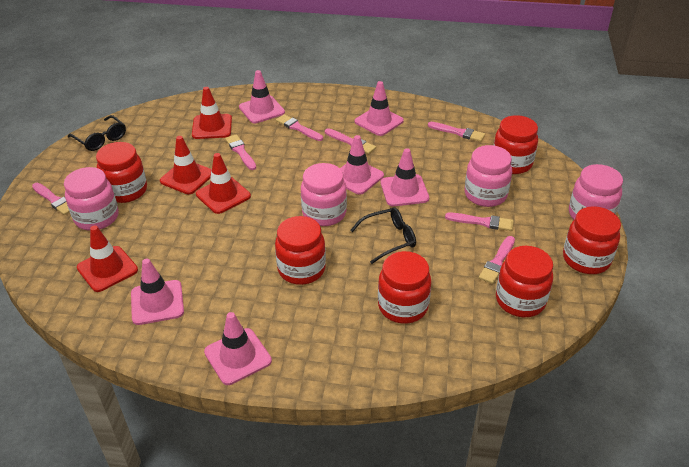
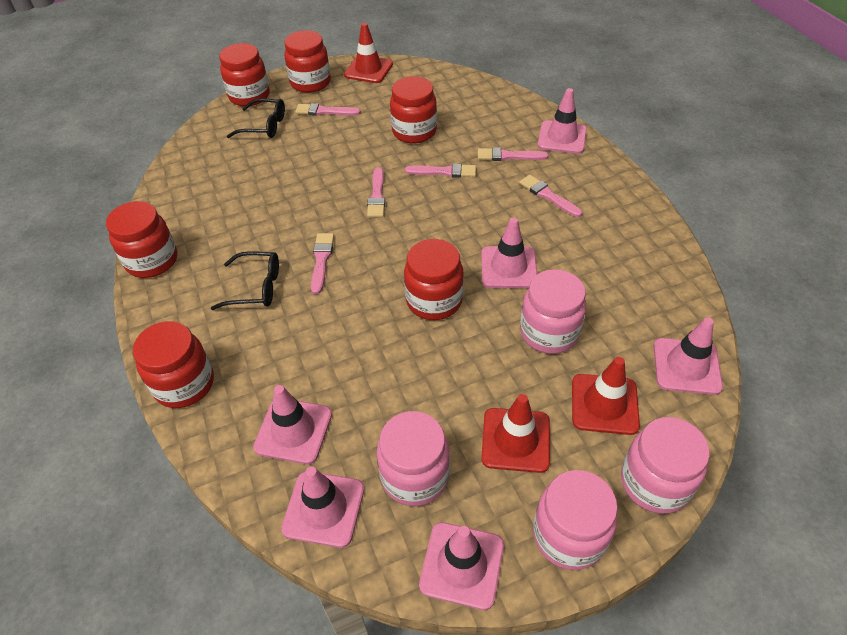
pink brush: 7 -> 6
red traffic cone: 4 -> 3

